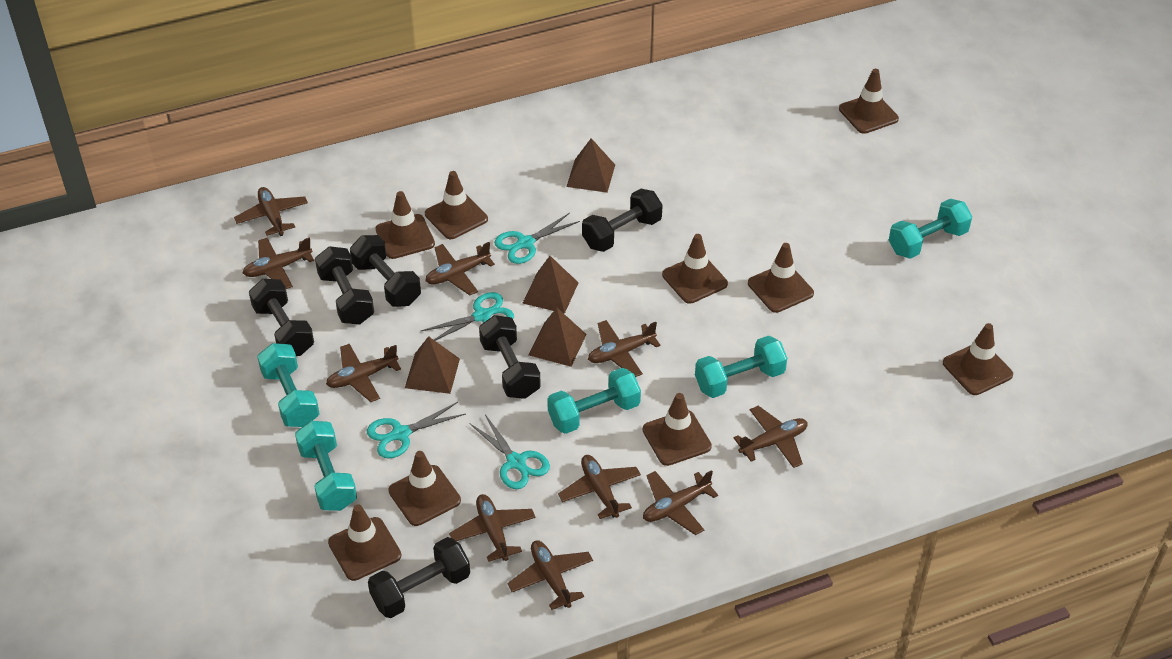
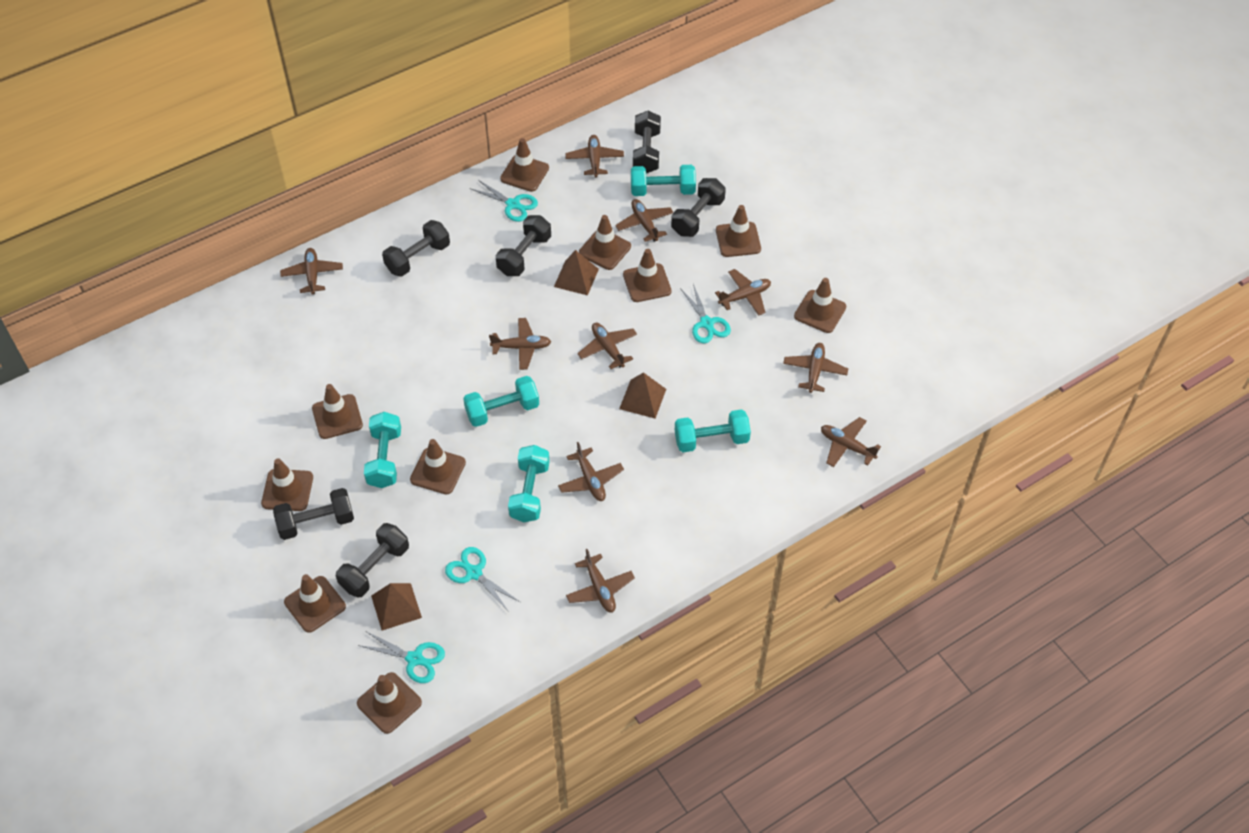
brown pyramid: 4 -> 3
brown traffic cone: 9 -> 10

